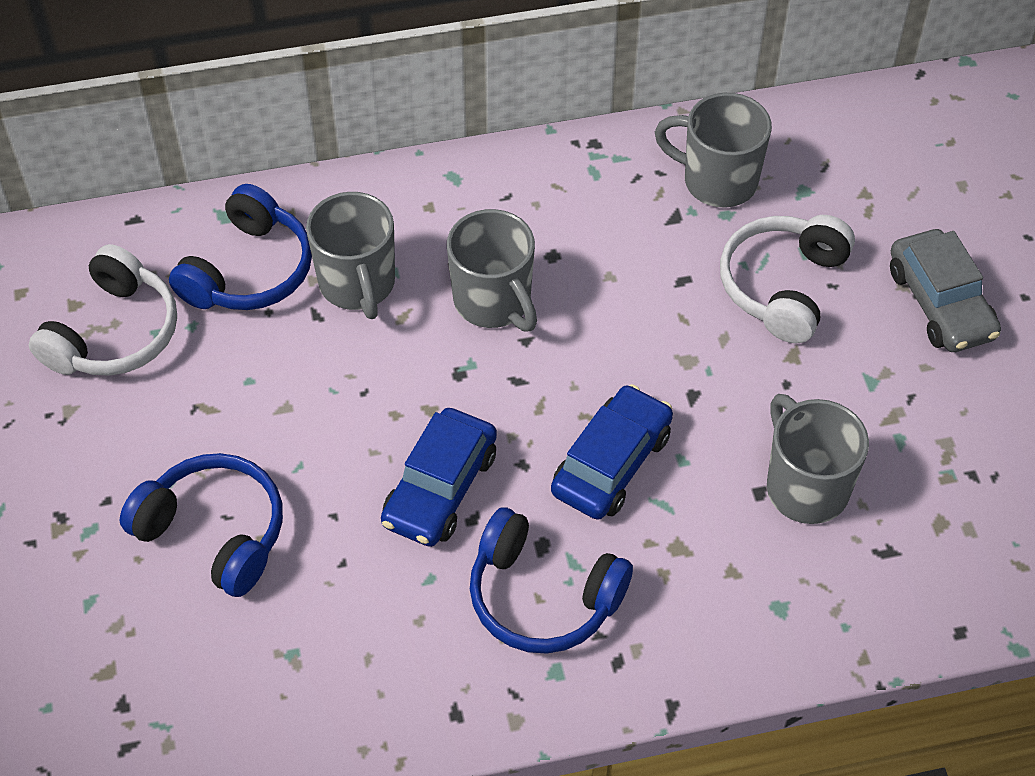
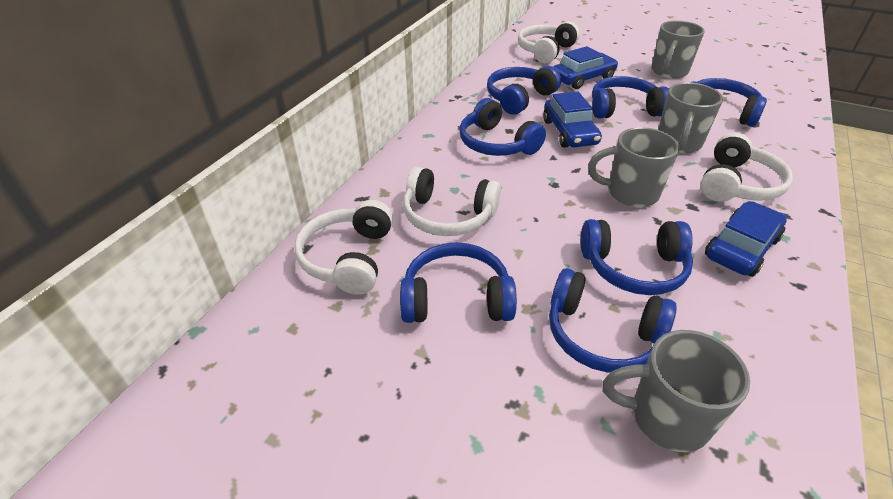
blue car: 2 -> 3
blue headphones: 3 -> 7
grey car: 1 -> 0
white headphones: 2 -> 4

